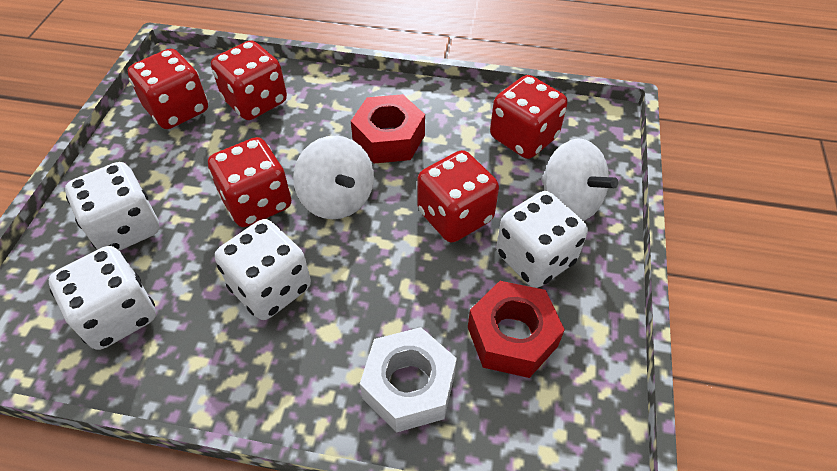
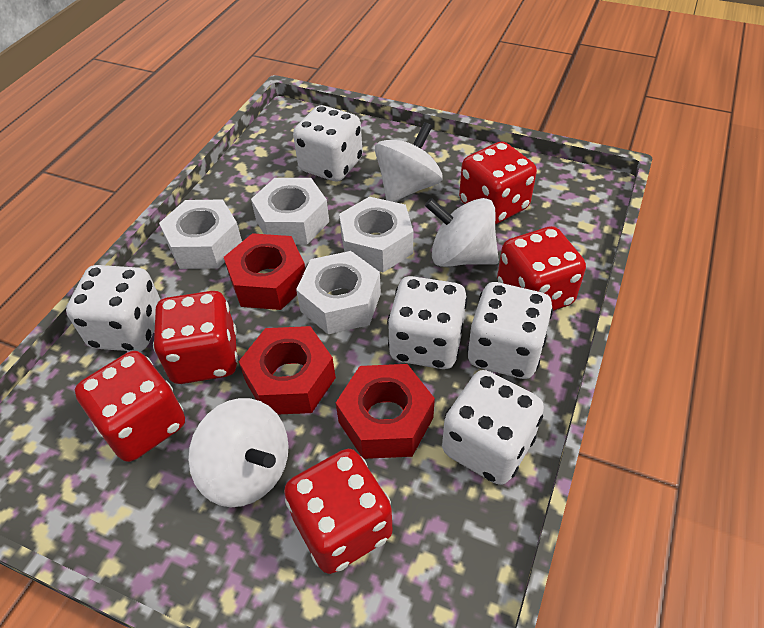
red nut: 2 -> 3
white dice: 4 -> 5
white nut: 1 -> 4
white spinning top: 2 -> 3

